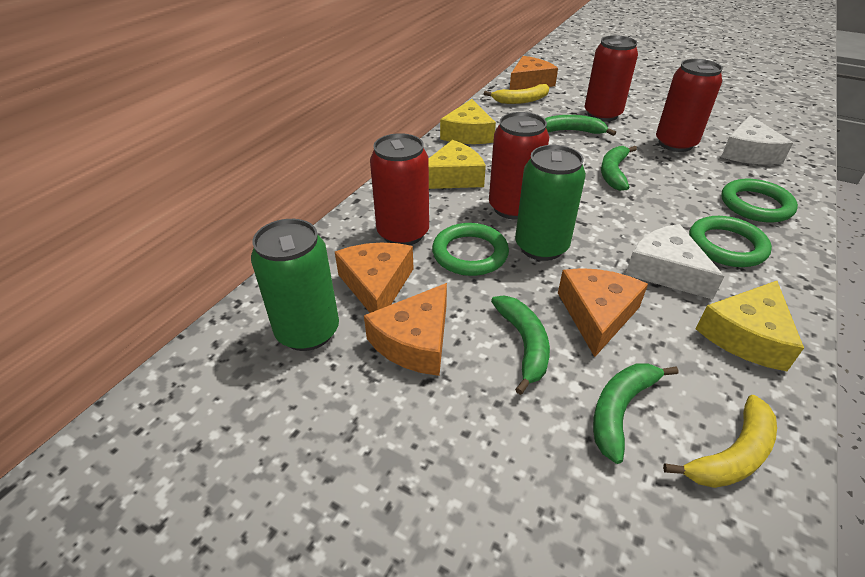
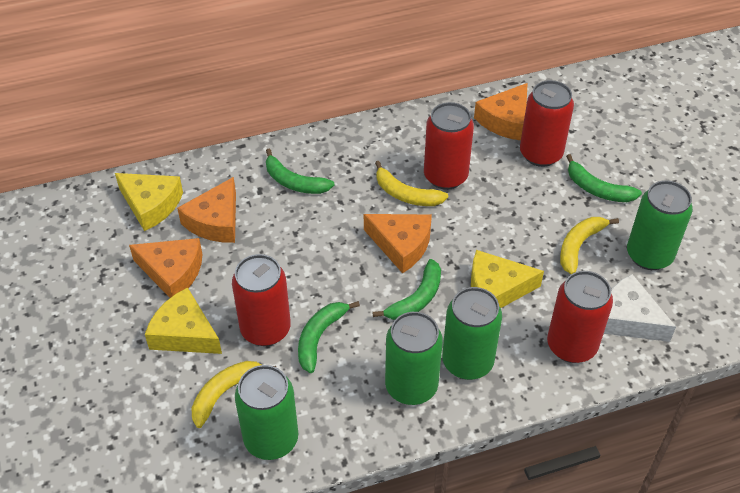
green can: 2 -> 4
green ring: 3 -> 0
white cheese: 2 -> 1
yellow banana: 2 -> 3

